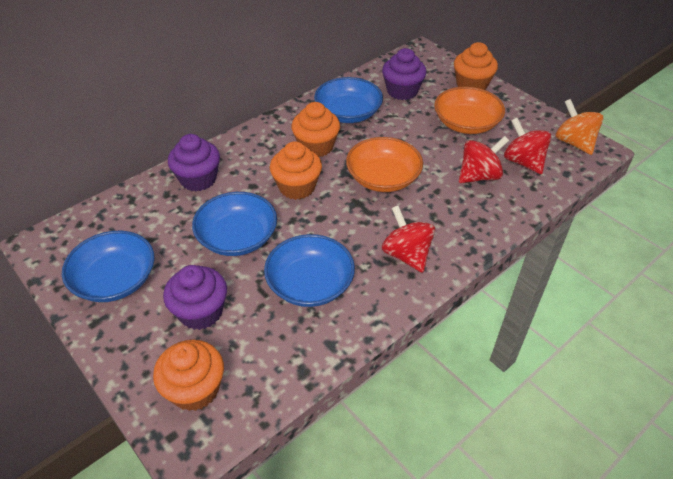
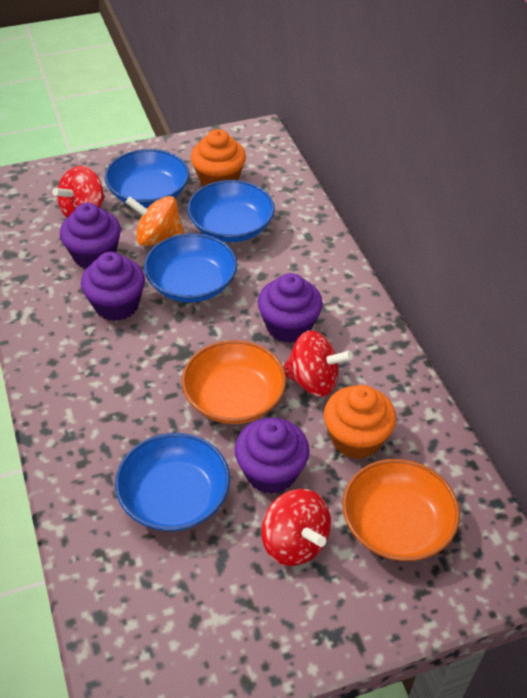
orange cupcake: 4 -> 2
purple cupcake: 3 -> 4

